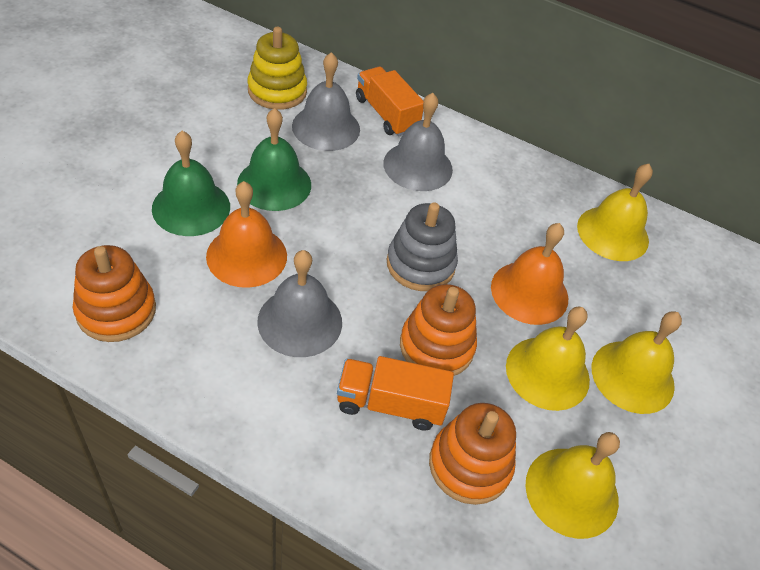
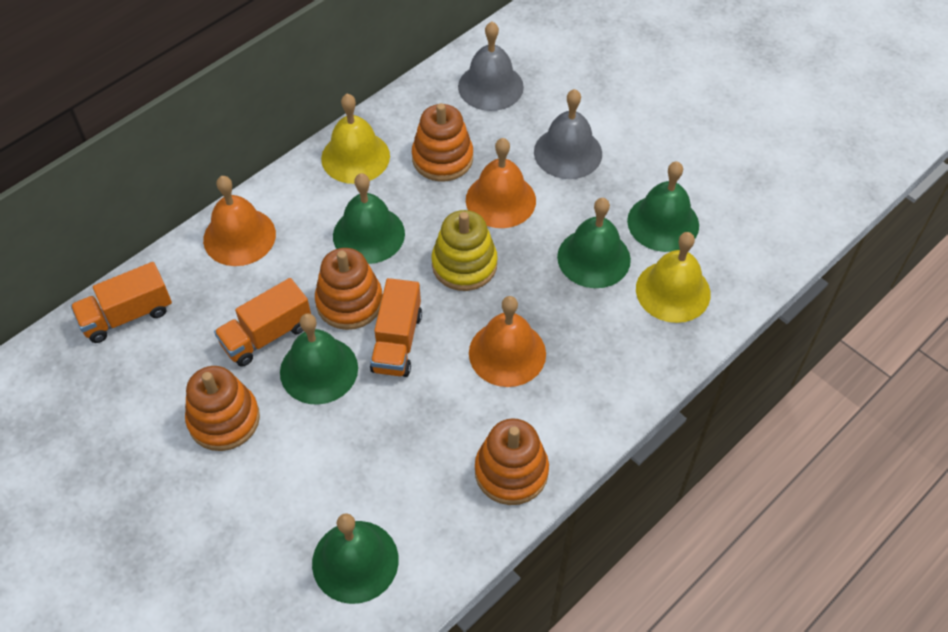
green bell: 2 -> 5
grey bell: 3 -> 2
grey stacking toy: 1 -> 0
orange bell: 2 -> 3
orange stacking toy: 3 -> 4
orange truck: 2 -> 3
yellow bell: 4 -> 2

